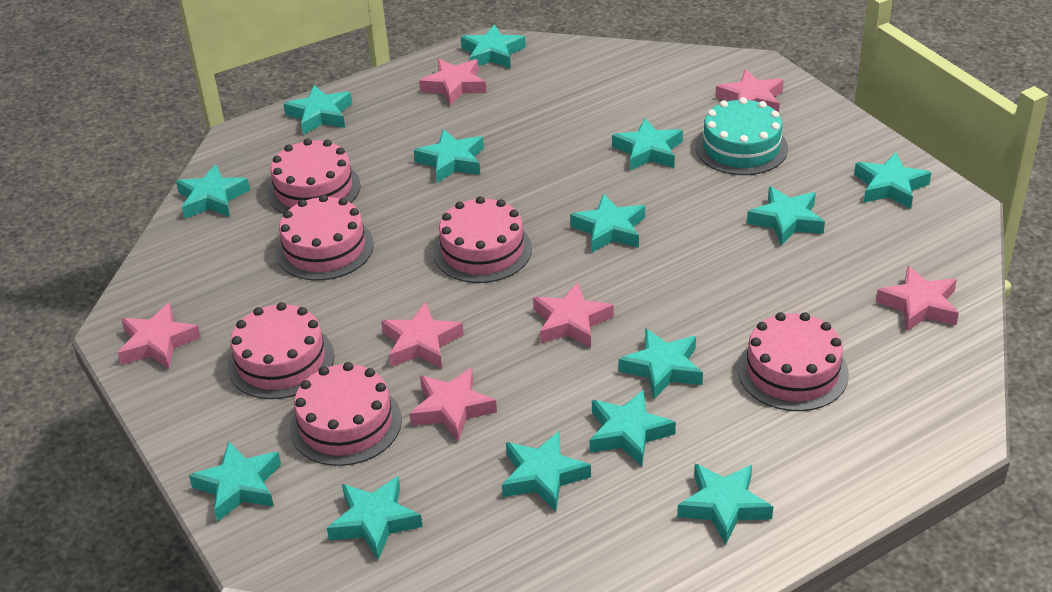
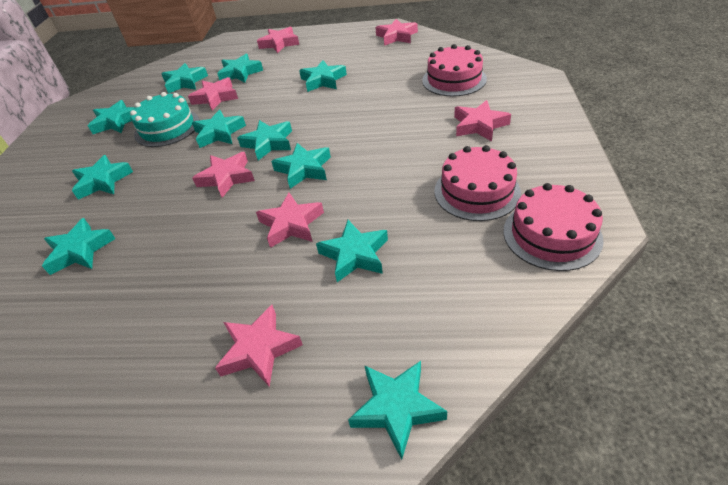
pink cake: 6 -> 3
turquoise star: 14 -> 11

